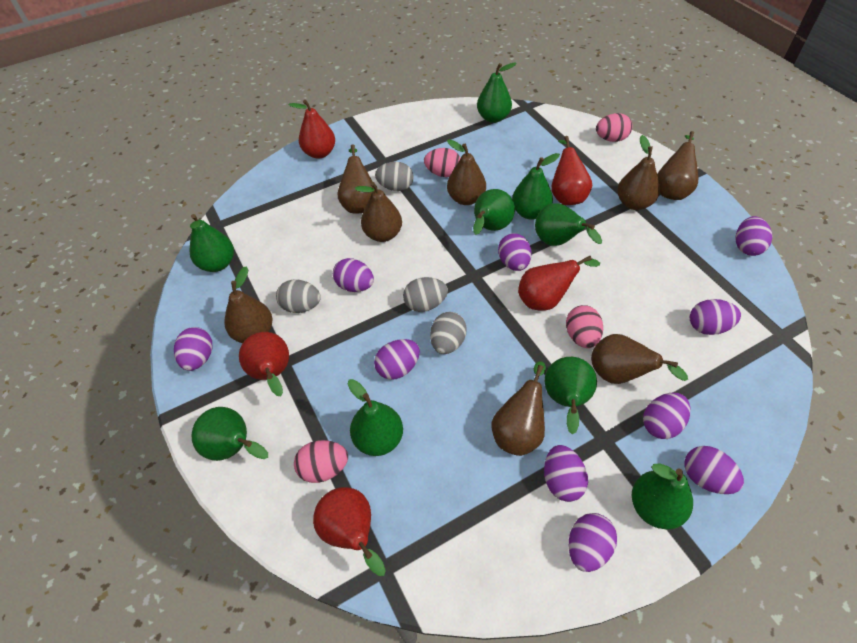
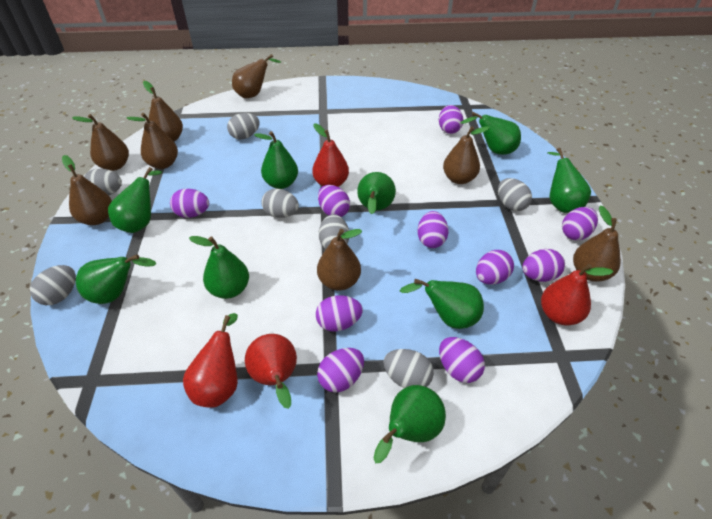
grey egg: 4 -> 7
pink egg: 4 -> 0
red pear: 5 -> 4

